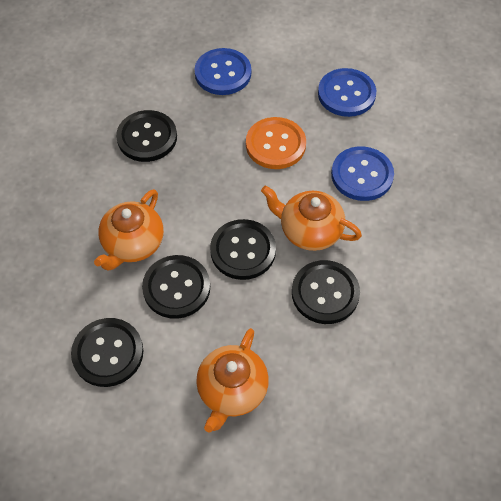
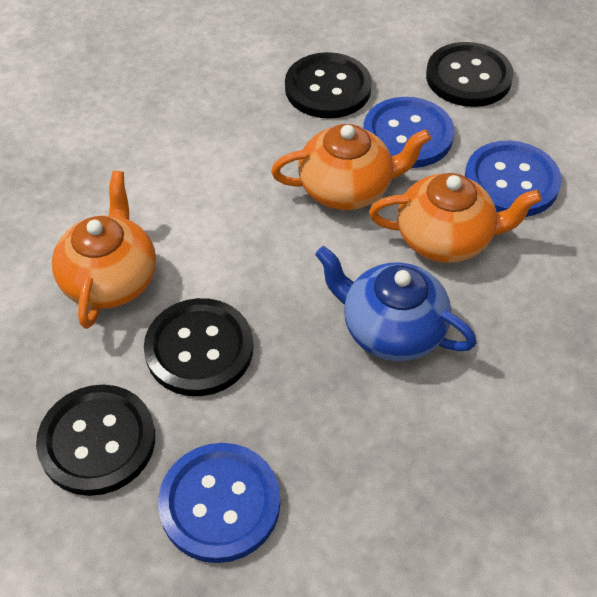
black button: 5 -> 4
blue teapot: 0 -> 1
orange button: 1 -> 0

